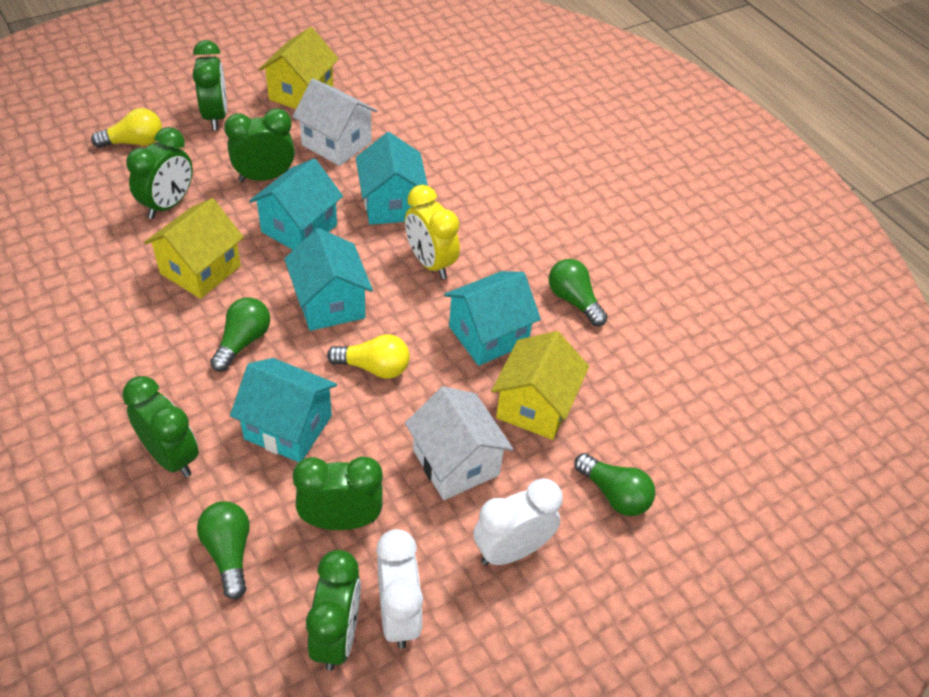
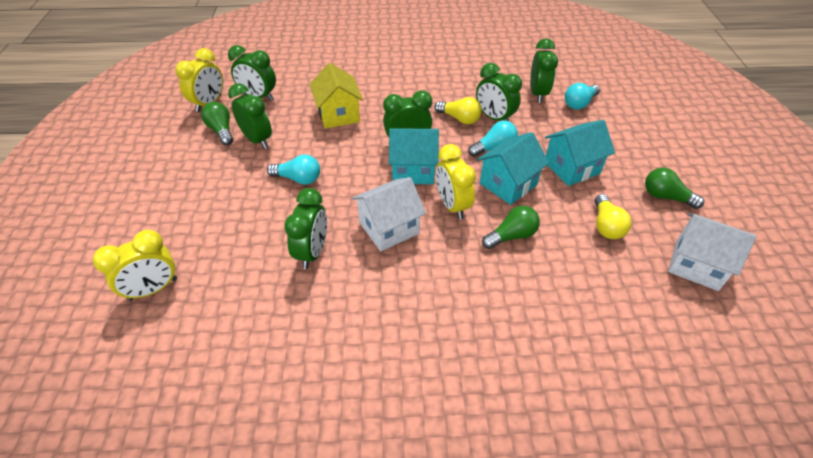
green light bulb: 4 -> 3
turquoise house: 5 -> 3
turquoise light bulb: 0 -> 3
white clock: 2 -> 0
yellow clock: 1 -> 3
yellow house: 3 -> 1

